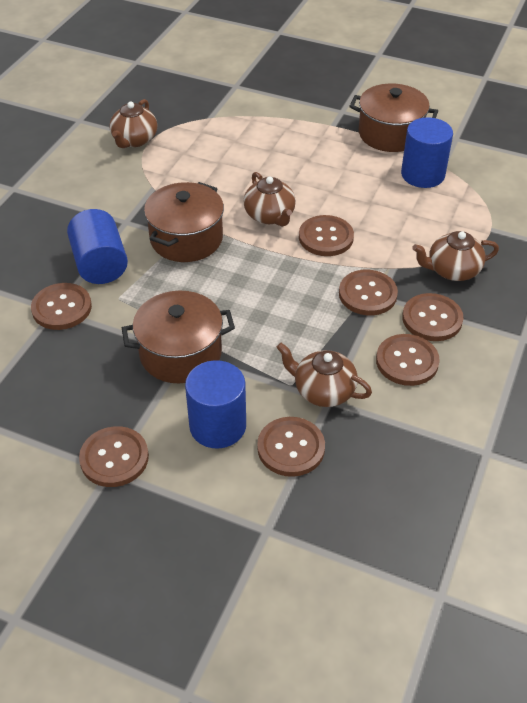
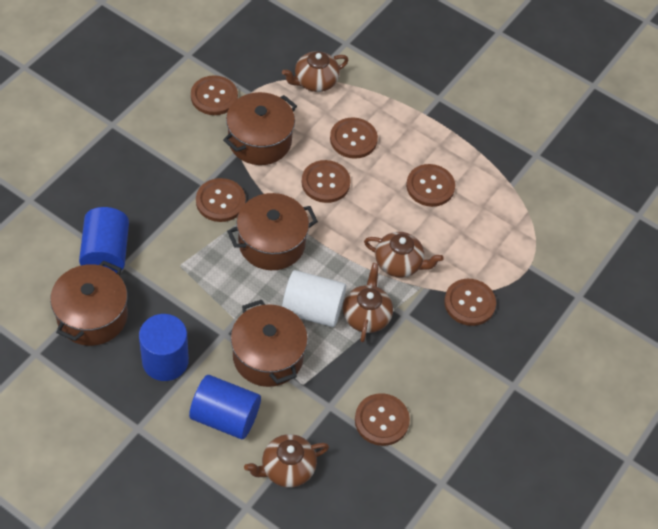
brown pot: 3 -> 4
white cylinder: 0 -> 1

